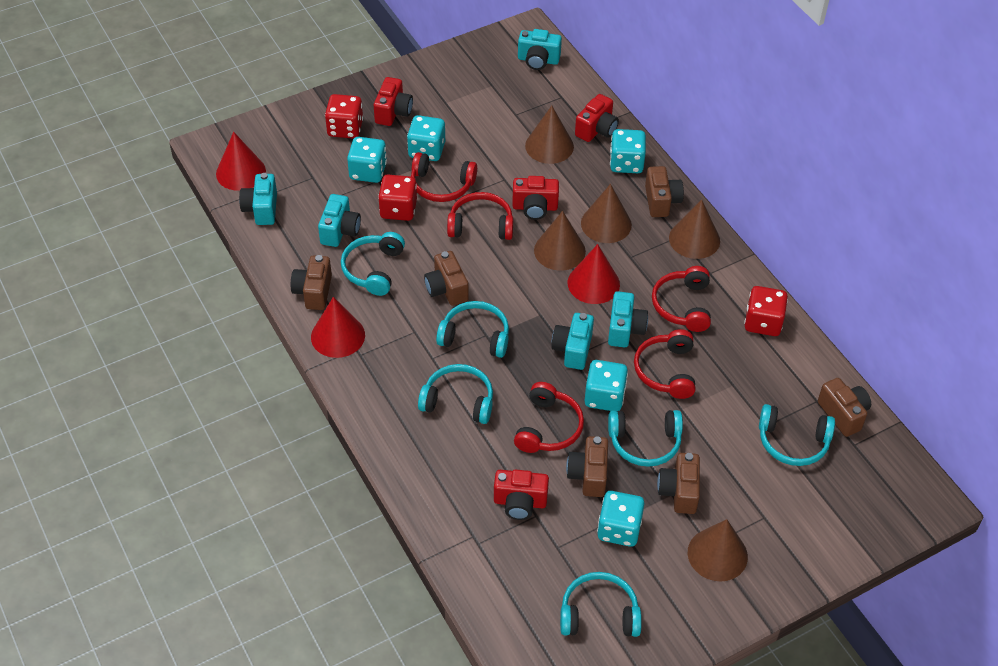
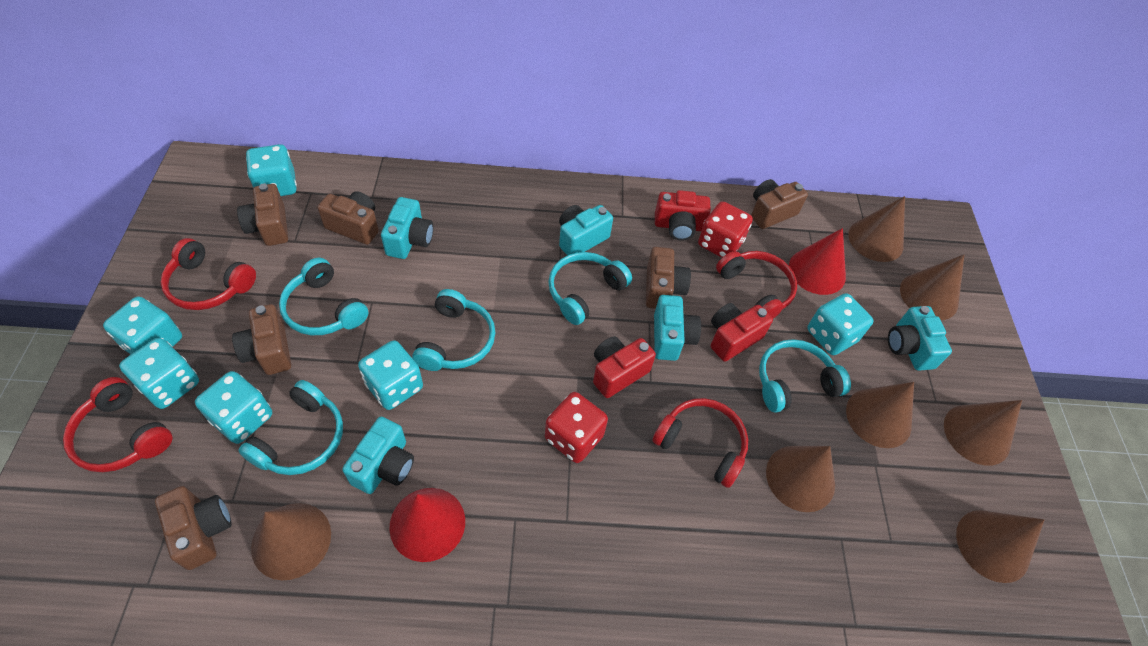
brown cone: 5 -> 7
red camera: 4 -> 3
red cone: 3 -> 2
red dice: 3 -> 2
red headphones: 5 -> 4
turquoise dice: 5 -> 6
turquoise headphones: 6 -> 5

